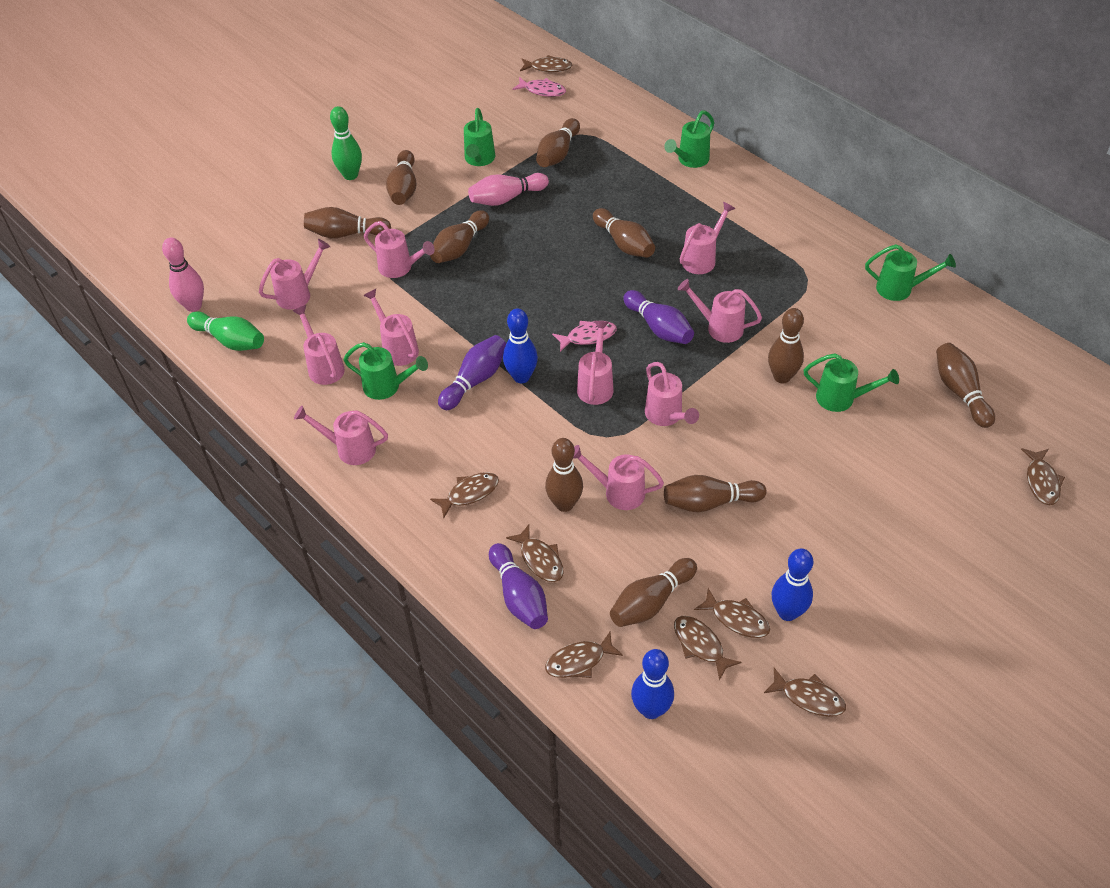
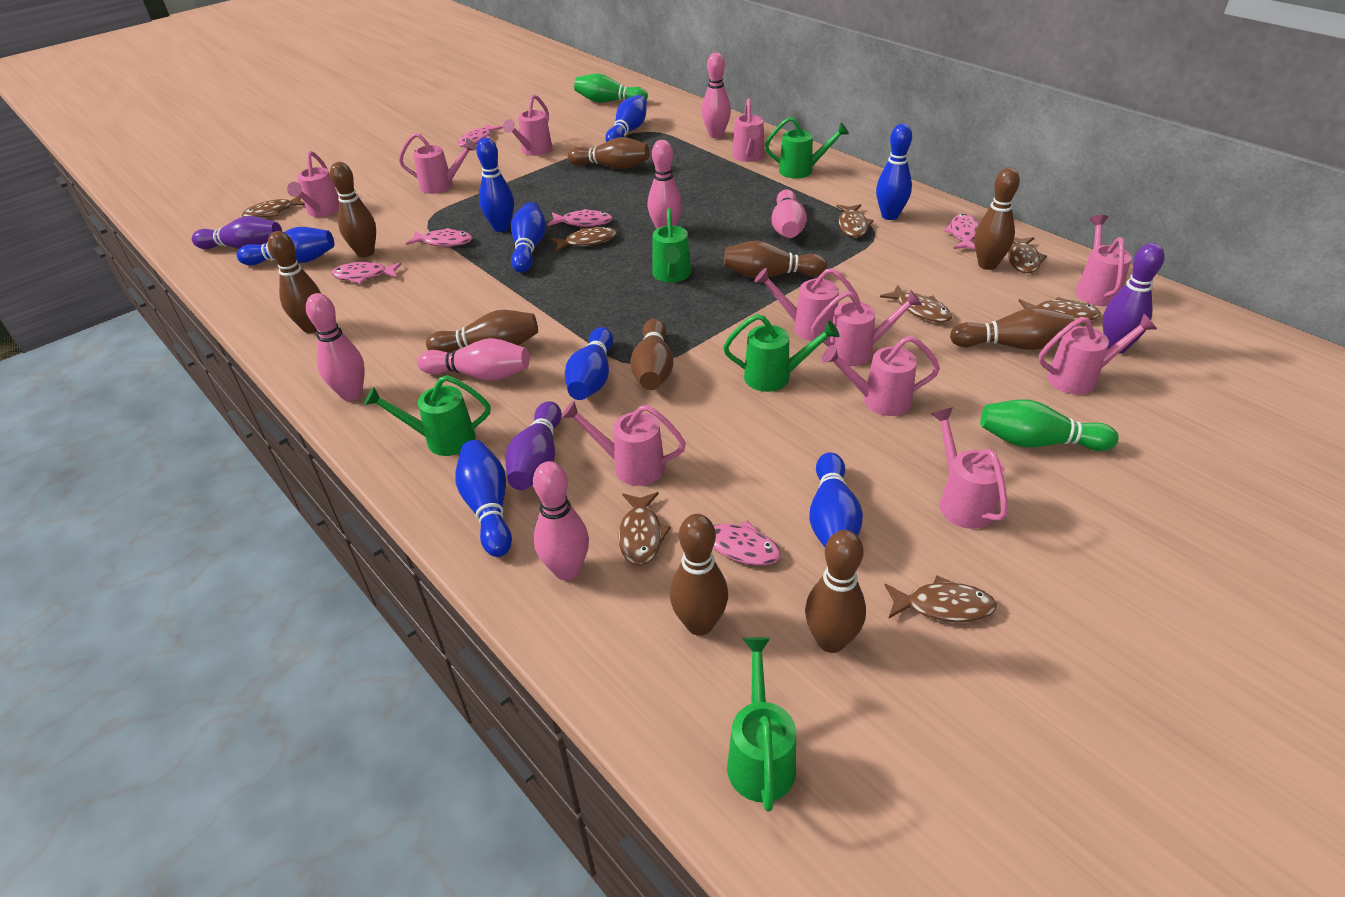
blue bowling pin: 3 -> 8
pink bowling pin: 2 -> 6
pink fish: 2 -> 6
pink watering can: 10 -> 11

